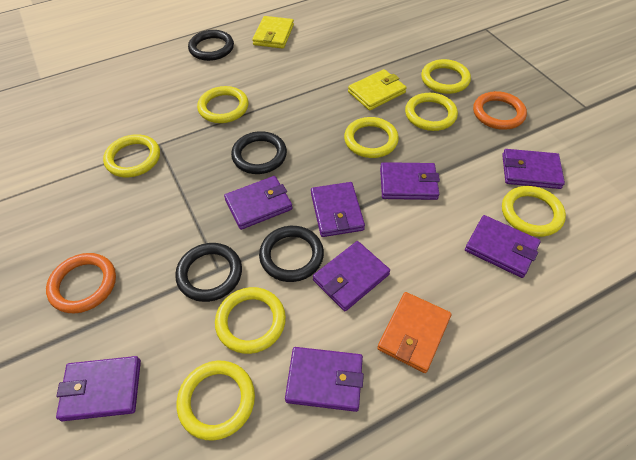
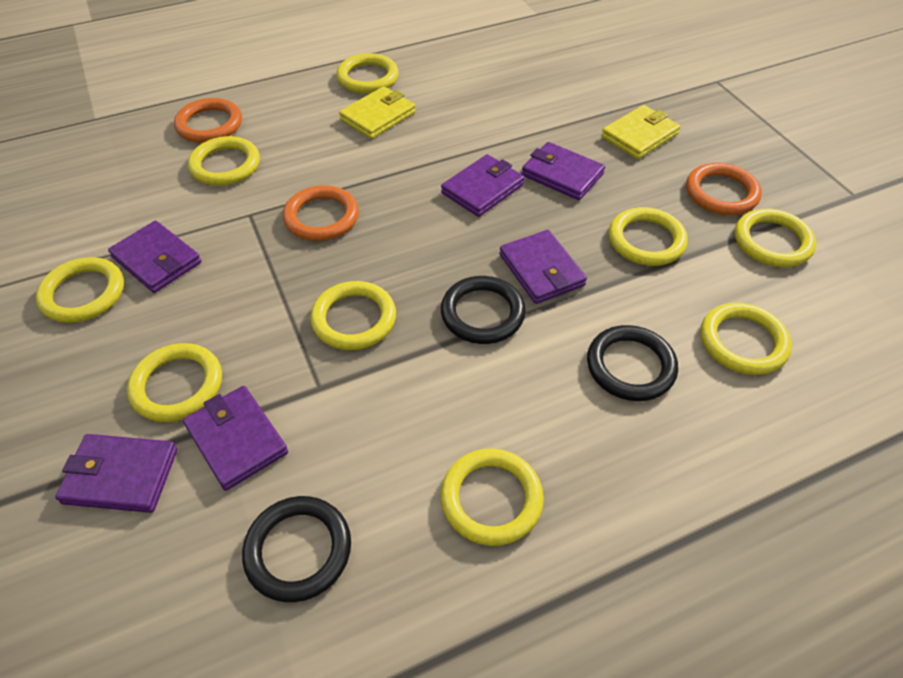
black ring: 4 -> 3
orange ring: 2 -> 3
orange wallet: 1 -> 0
purple wallet: 8 -> 6
yellow ring: 8 -> 9

